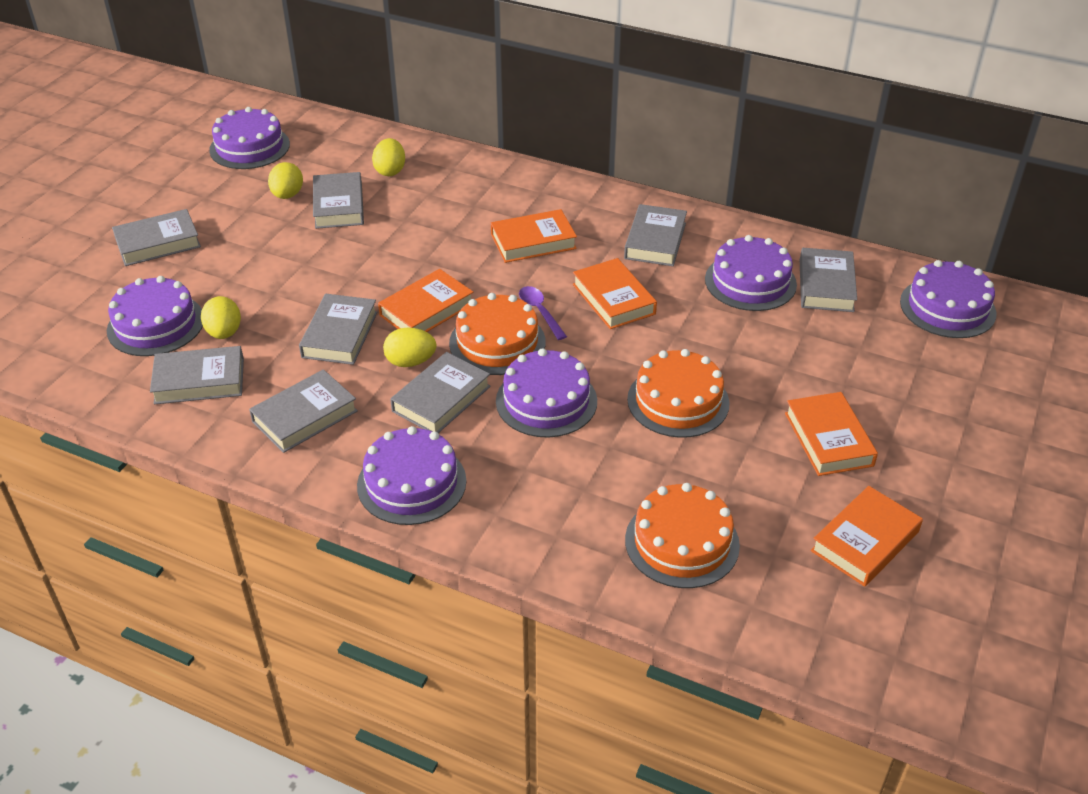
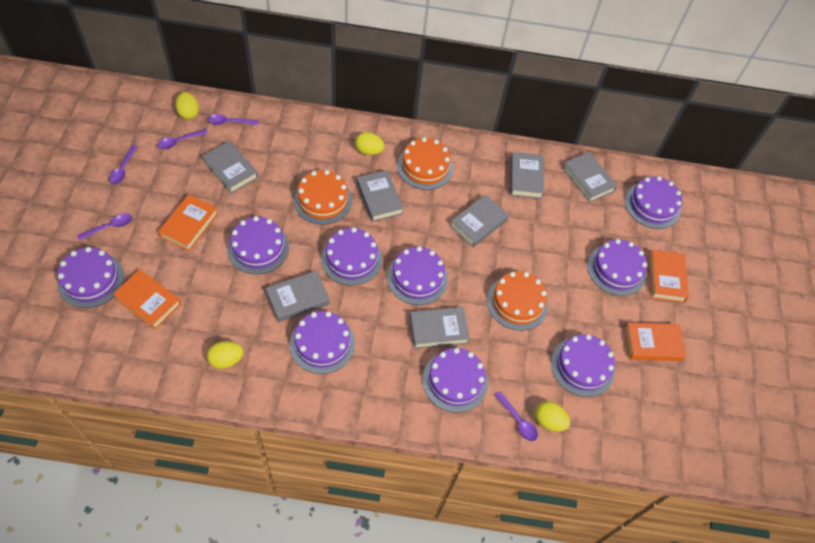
grey book: 8 -> 7
orange book: 5 -> 4
purple cake: 6 -> 9
purple spoon: 1 -> 5

